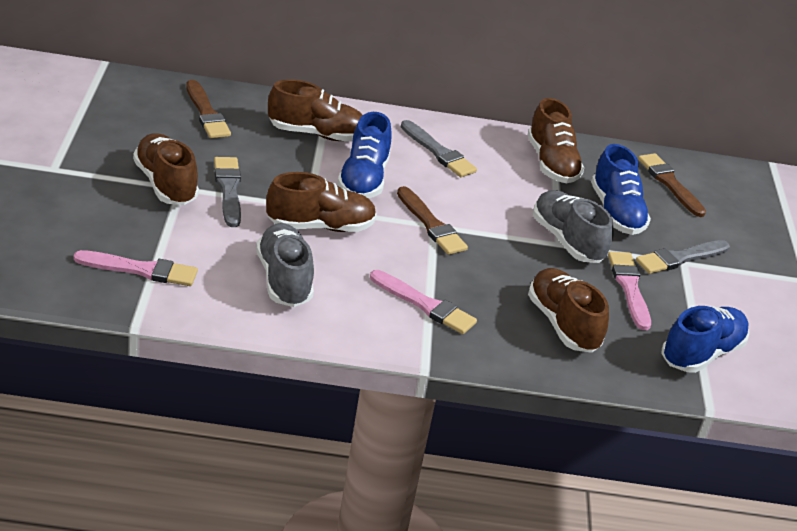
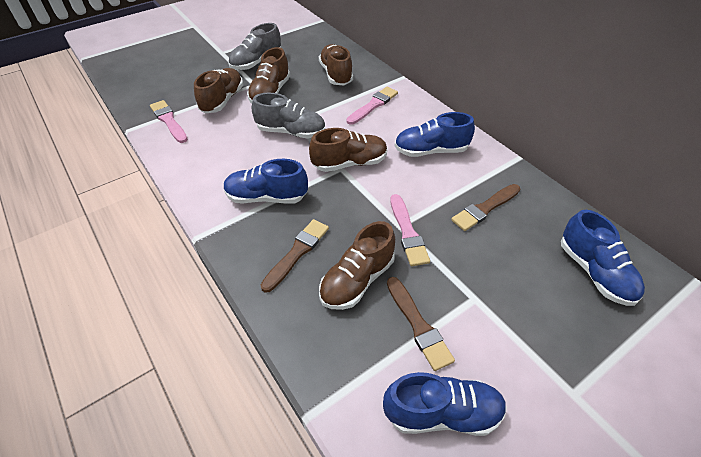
blue shoe: 3 -> 4
grey brush: 3 -> 0

